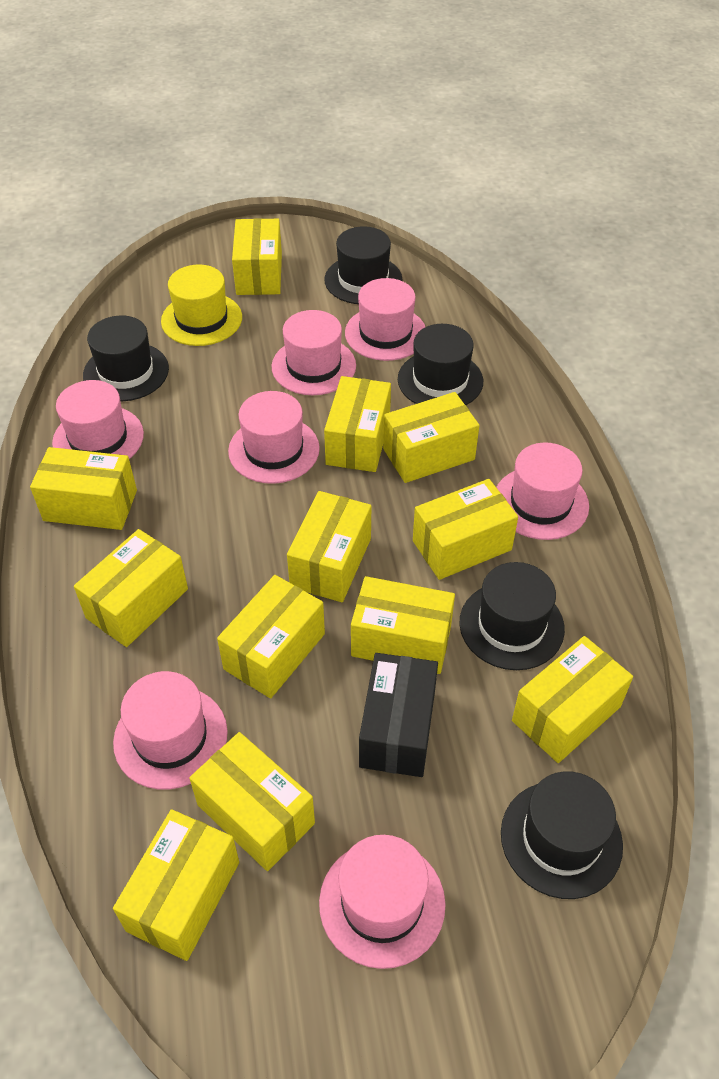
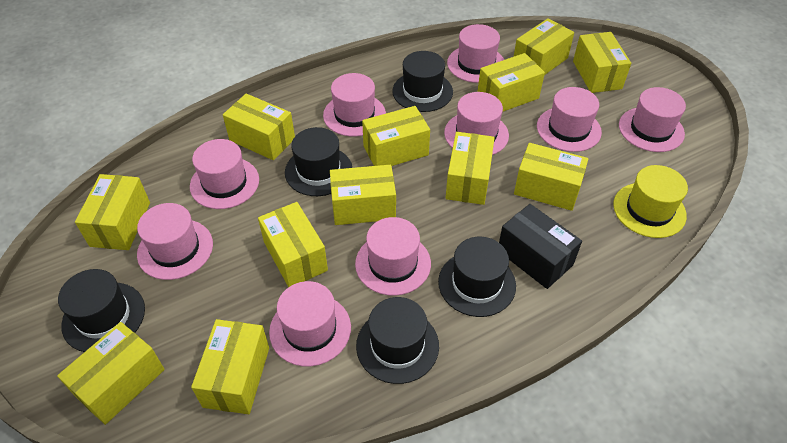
pink hat: 7 -> 9

